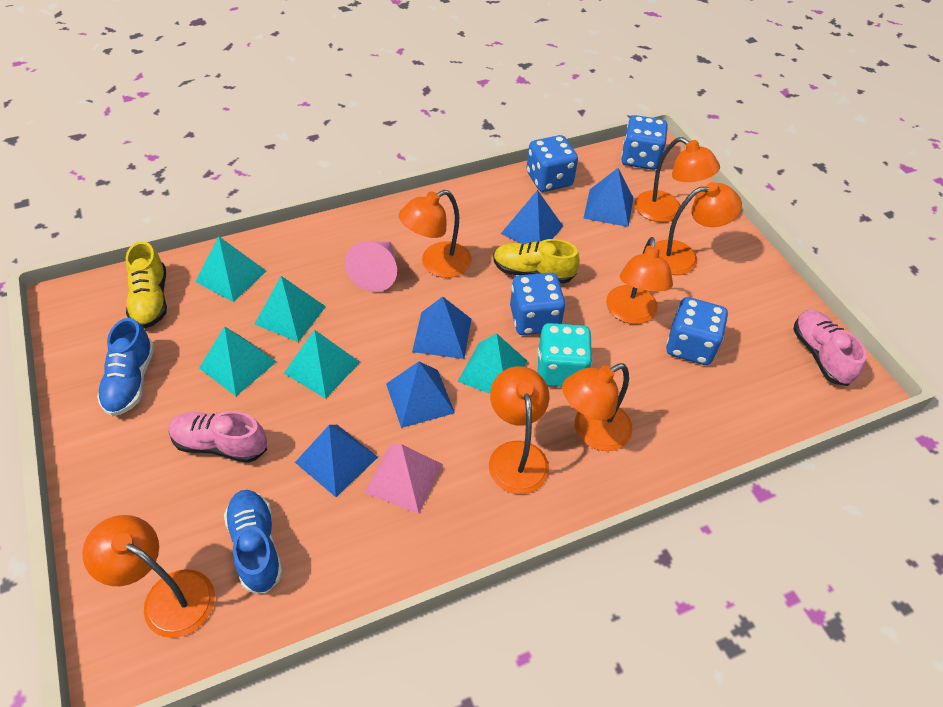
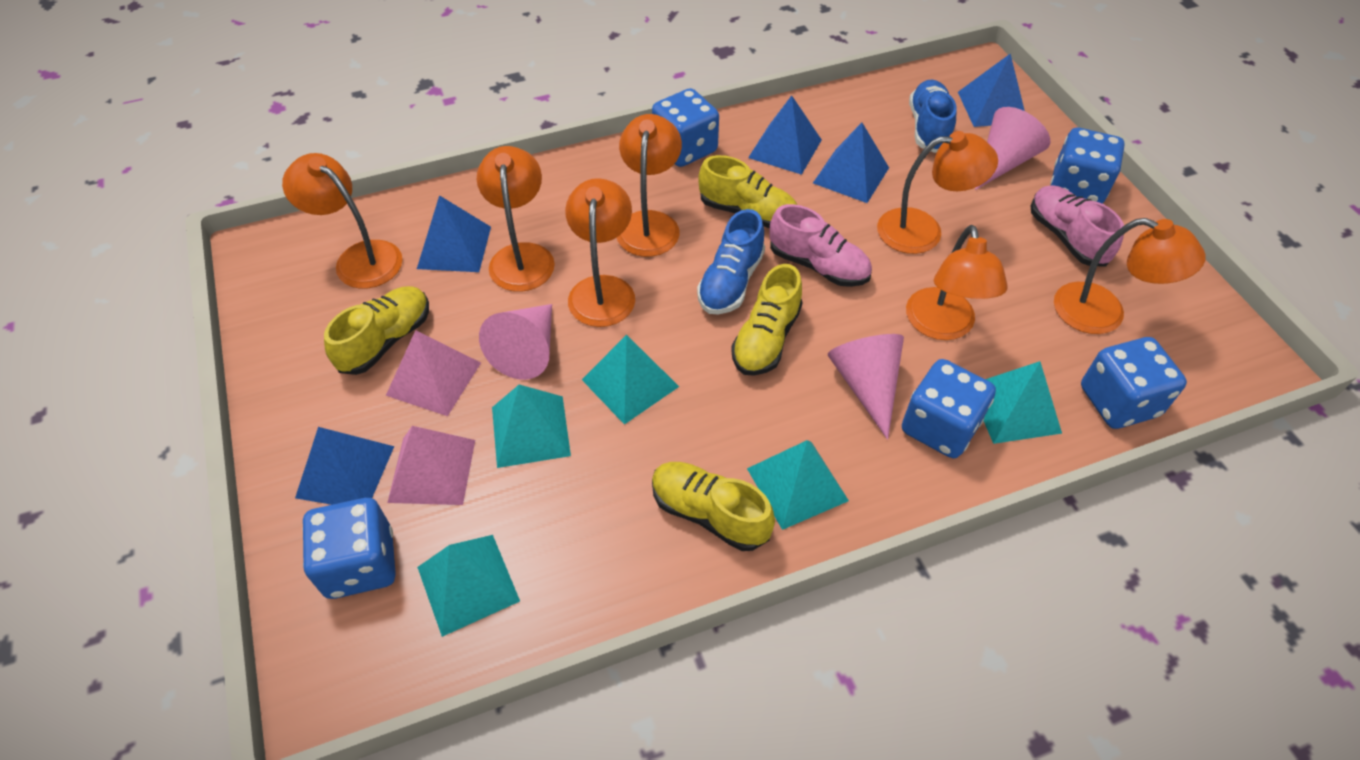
blue dice: 4 -> 5
pink cone: 1 -> 3
pink pyramid: 1 -> 2
turquoise dice: 1 -> 0
yellow shoe: 2 -> 4

